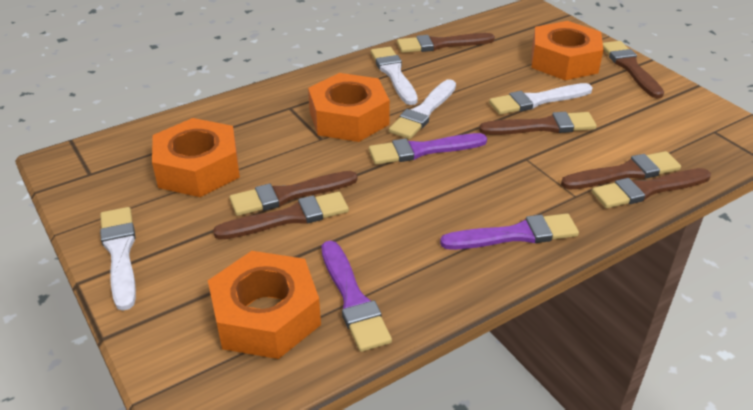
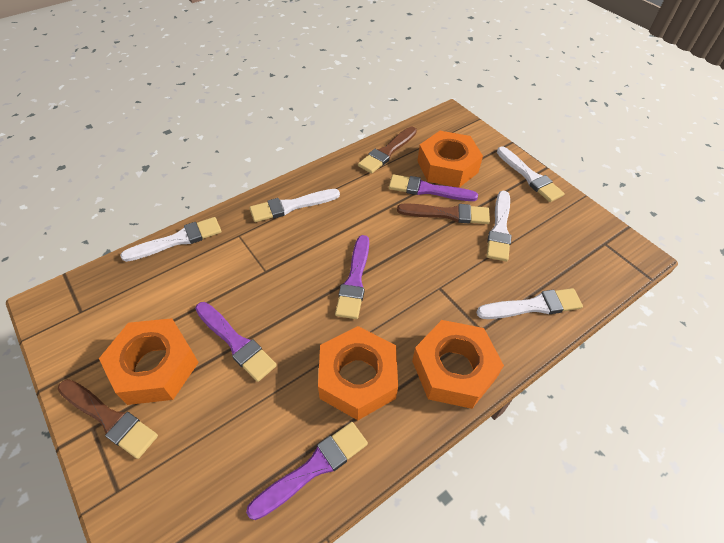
brown brush: 7 -> 3
purple brush: 3 -> 4
white brush: 4 -> 5

